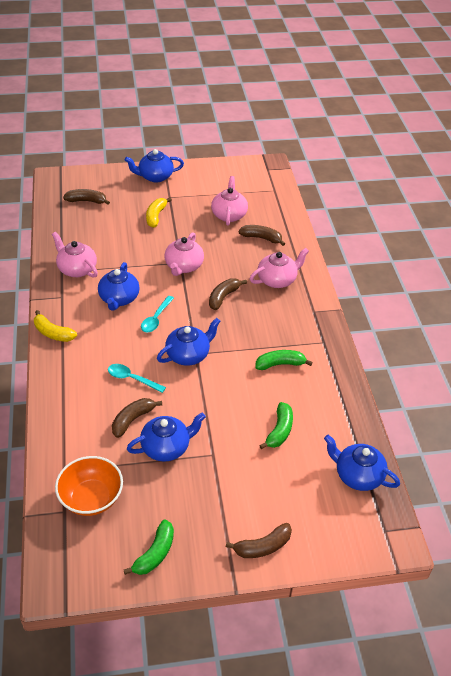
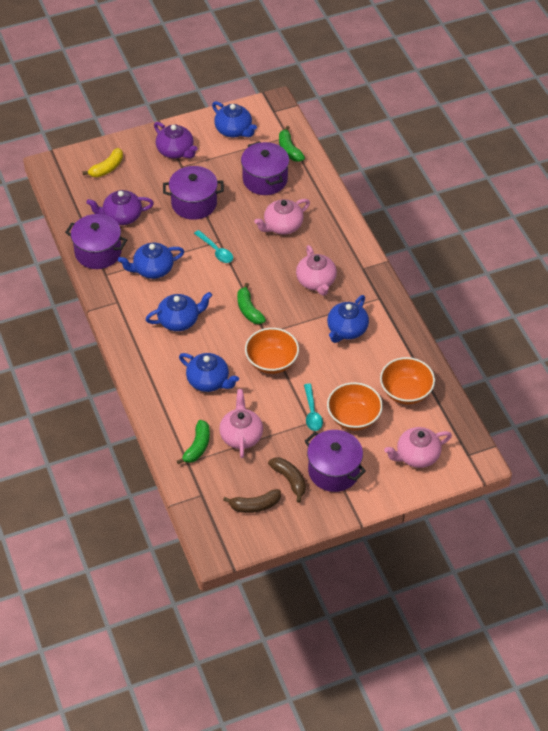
brown banana: 5 -> 2
orange bowl: 1 -> 3
purple pot: 0 -> 4
purple teapot: 0 -> 2
yellow banana: 2 -> 1

